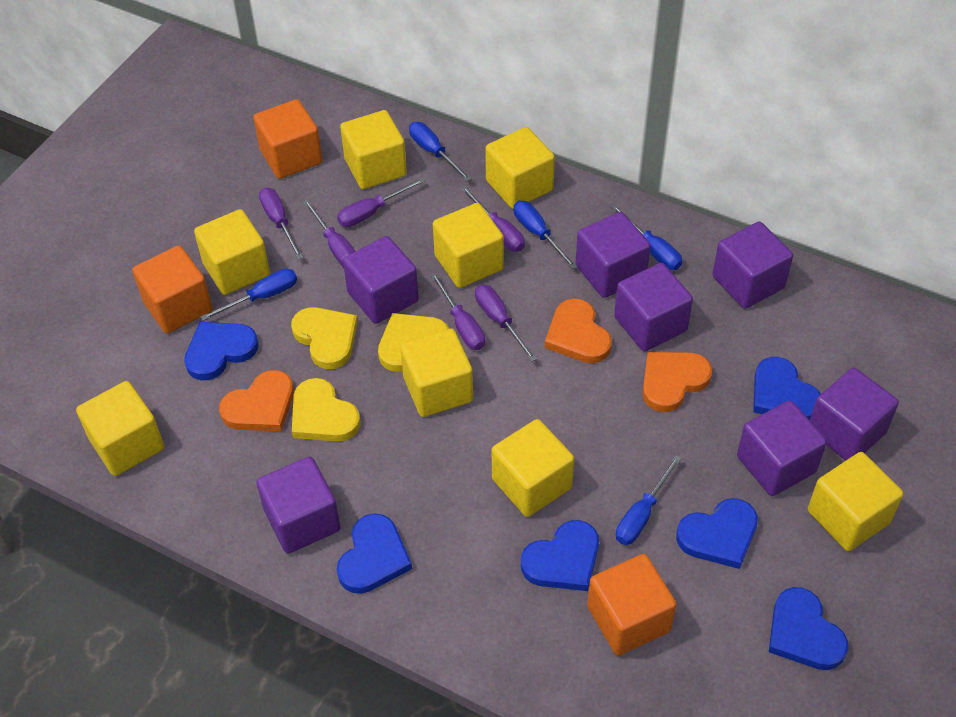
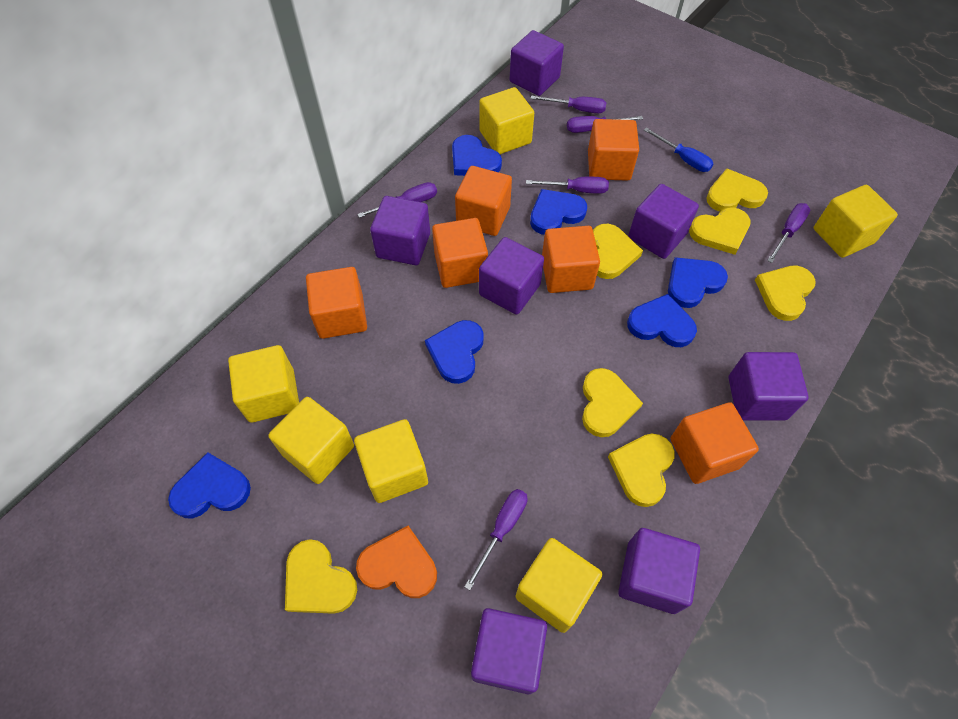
blue screwdriver: 5 -> 1
orange cube: 3 -> 6
orange heart: 3 -> 1
yellow cube: 8 -> 6
yellow heart: 3 -> 7

